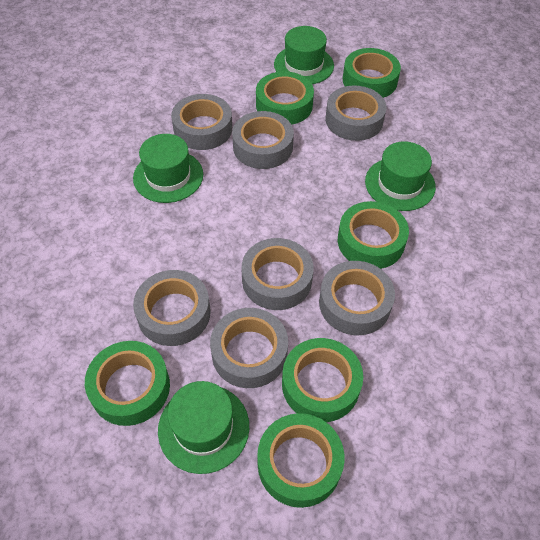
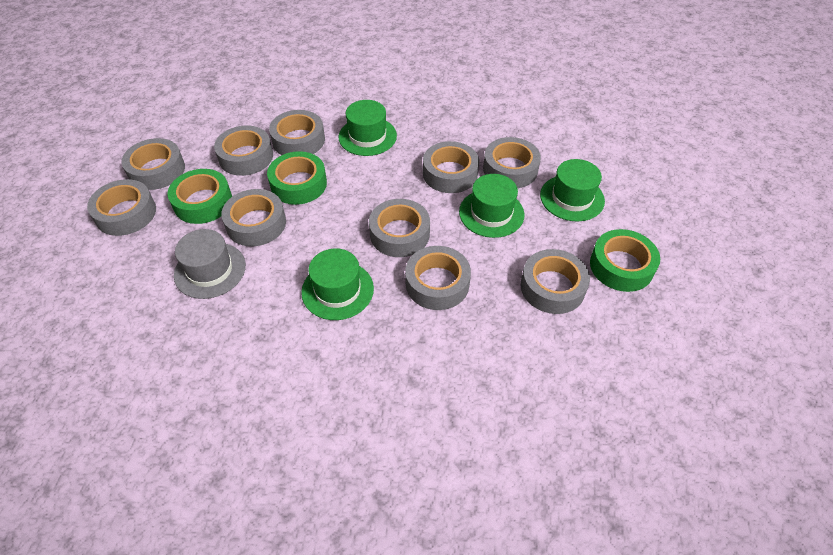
green tape: 6 -> 3
grey hat: 0 -> 1
grey tape: 7 -> 10

